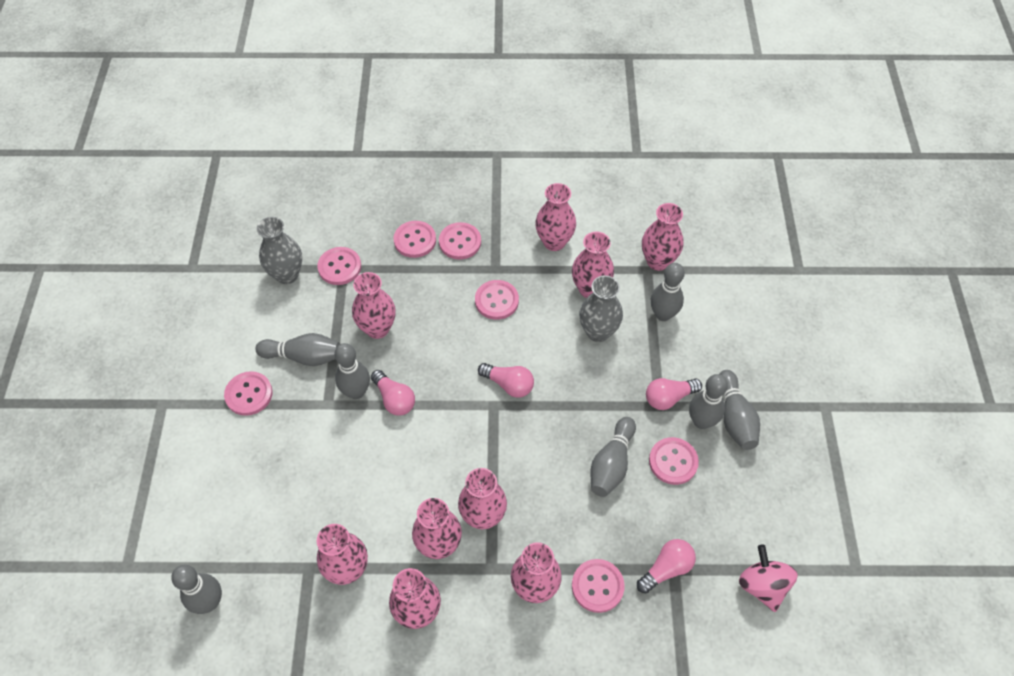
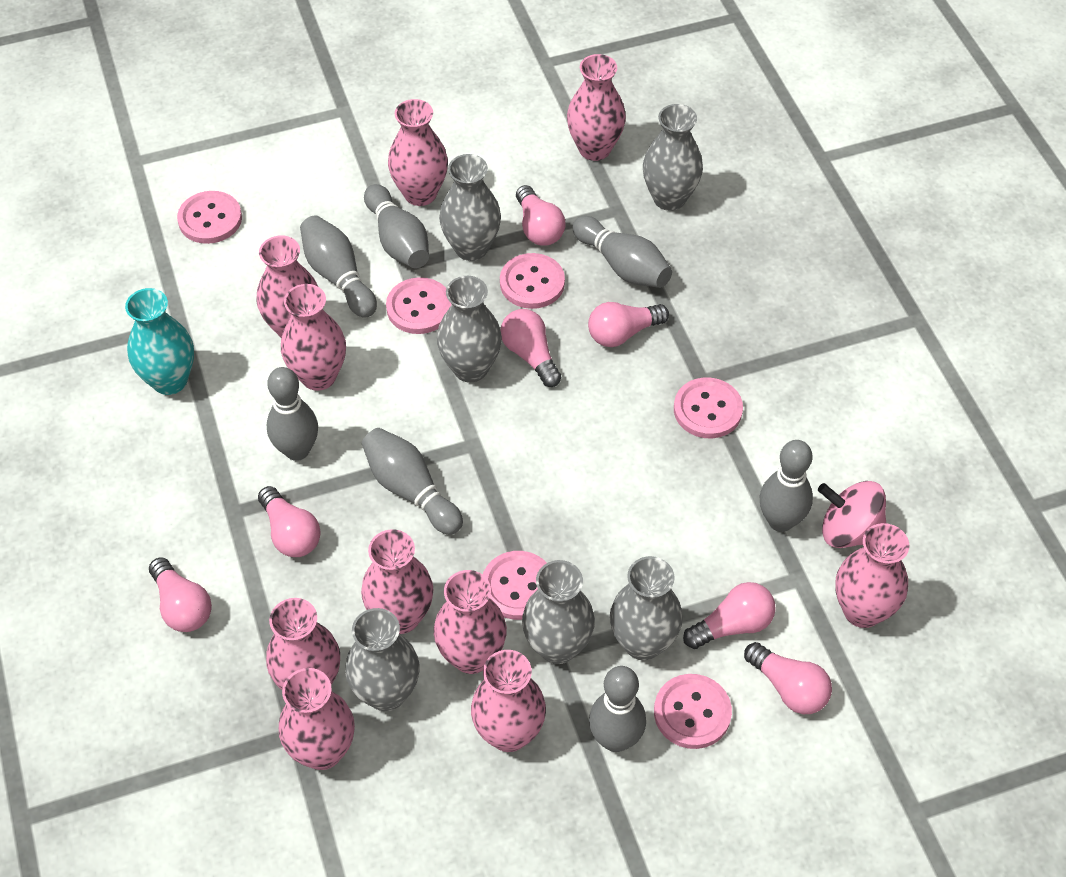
grey vase: 2 -> 6
pink button: 7 -> 6
pink light bulb: 4 -> 7
pink vase: 9 -> 10
turquoise vase: 0 -> 1

